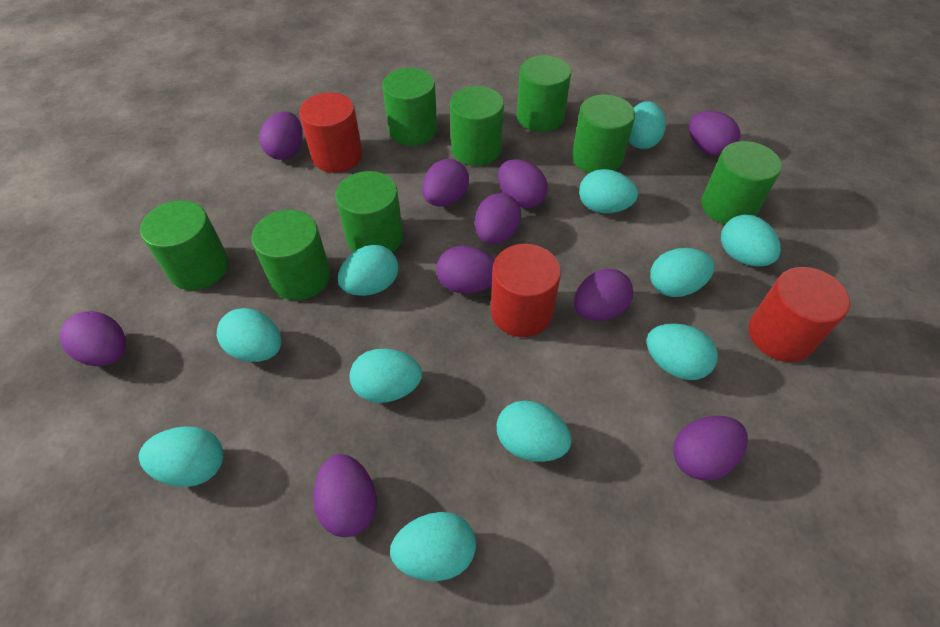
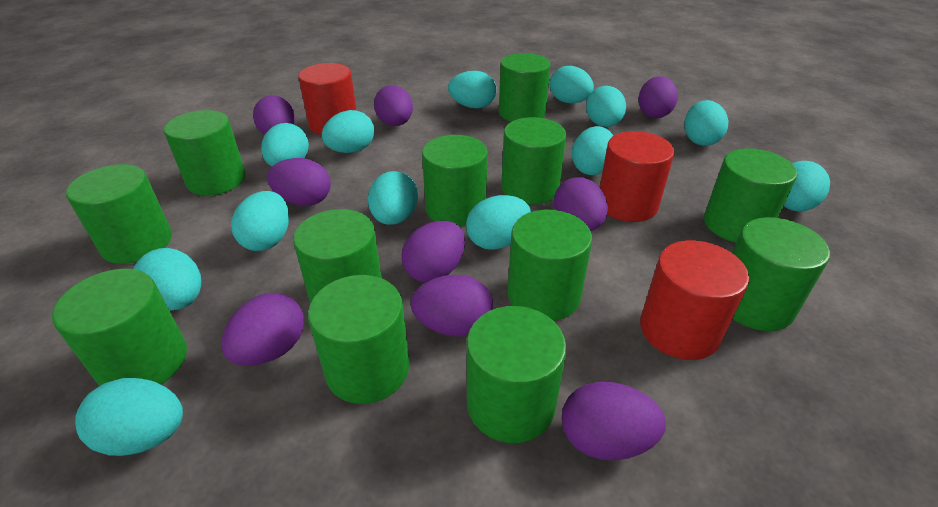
green cylinder: 8 -> 12
purple egg: 10 -> 9
turquoise egg: 11 -> 13

